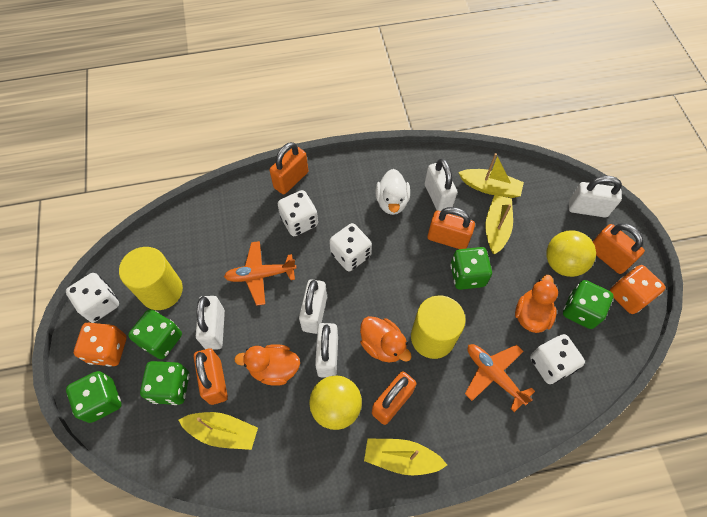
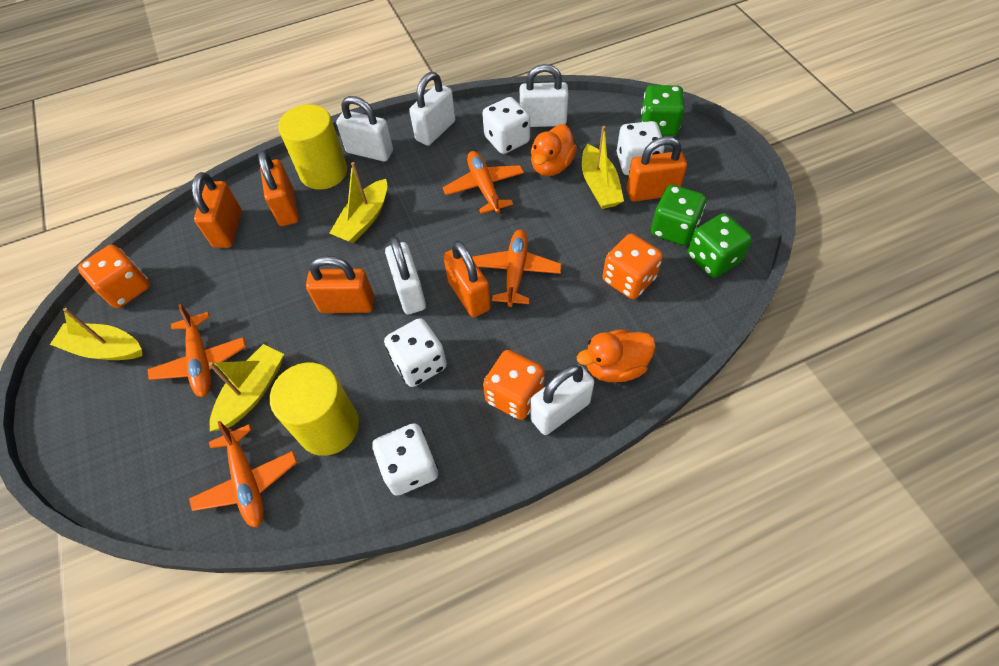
green dice: 5 -> 3
orange dice: 2 -> 3
orange duck: 3 -> 2
orange plane: 2 -> 4
white duck: 1 -> 0
yellow ball: 2 -> 0

